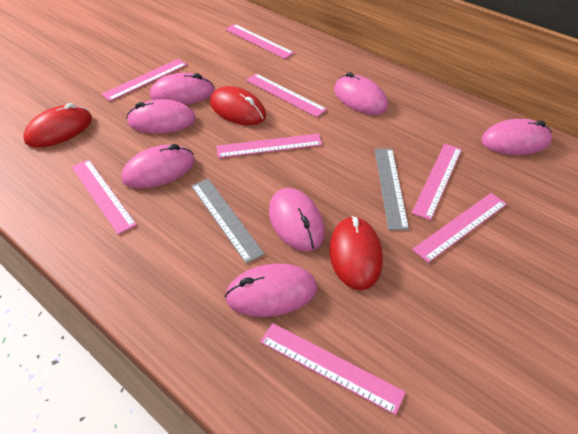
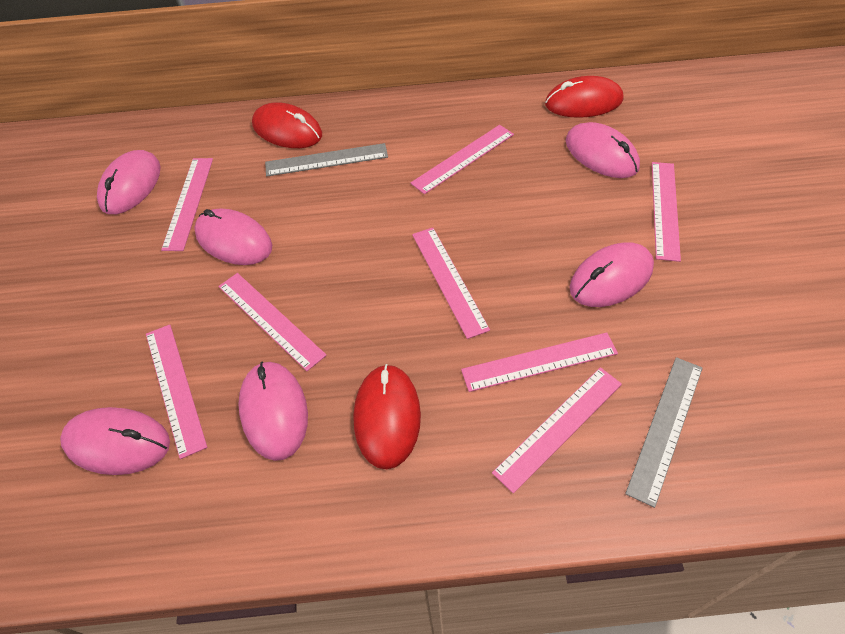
pink mouse: 7 -> 6

